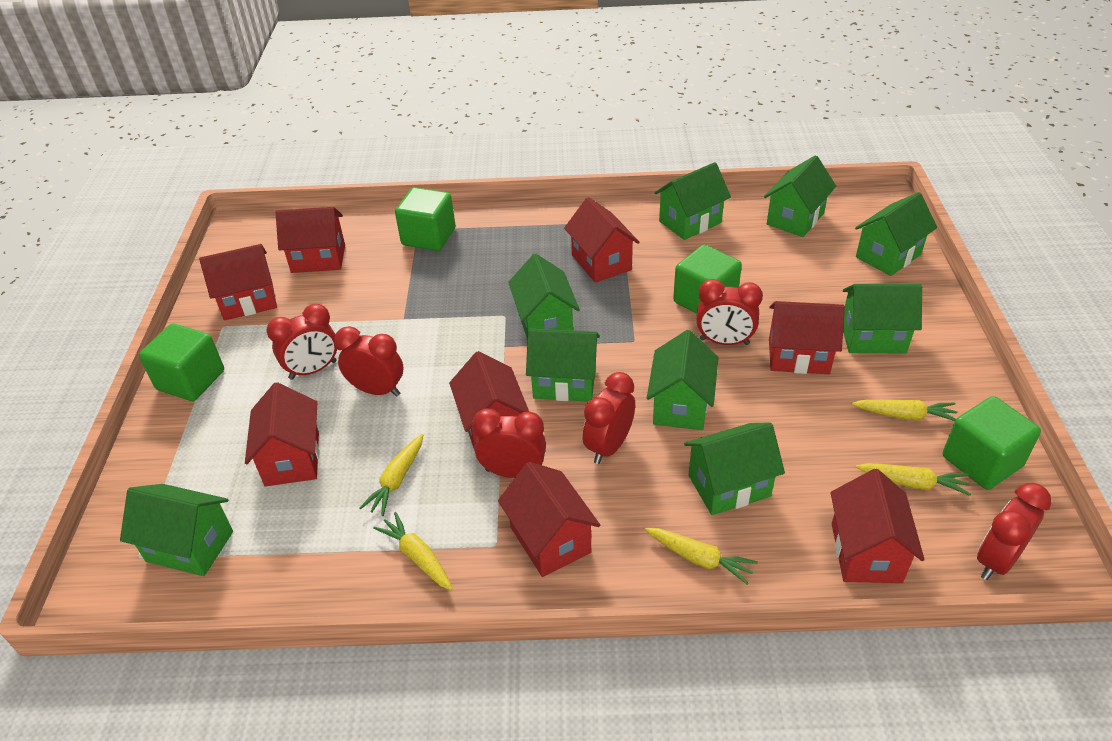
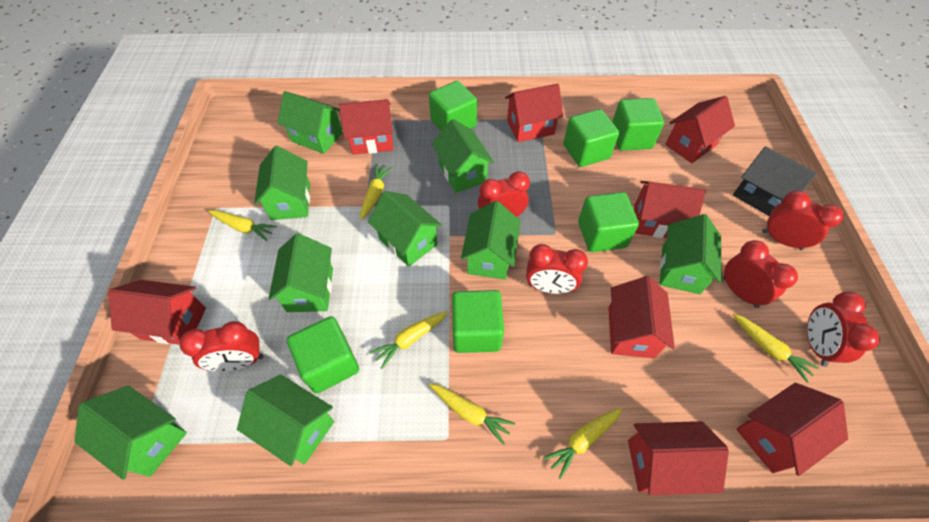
black house: 0 -> 1
green cube: 4 -> 6
yellow carrot: 5 -> 6

